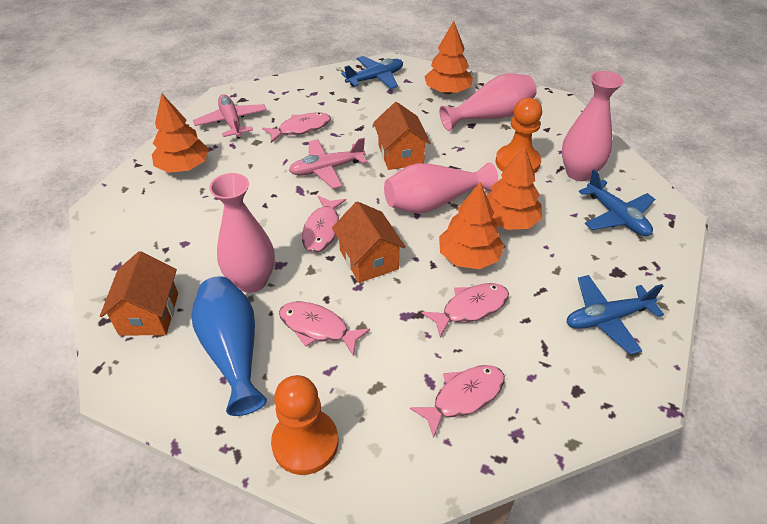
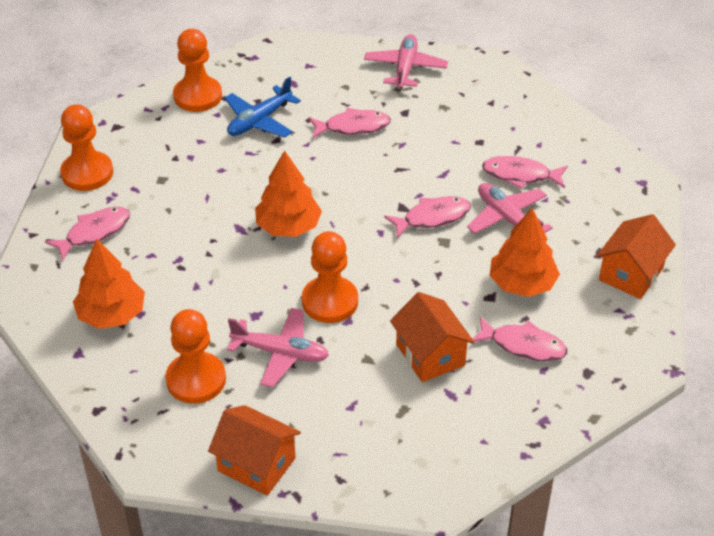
blue plane: 3 -> 1
blue vase: 1 -> 0
orange pawn: 2 -> 4
orange tree: 4 -> 3
pink plane: 2 -> 3
pink vase: 4 -> 0

